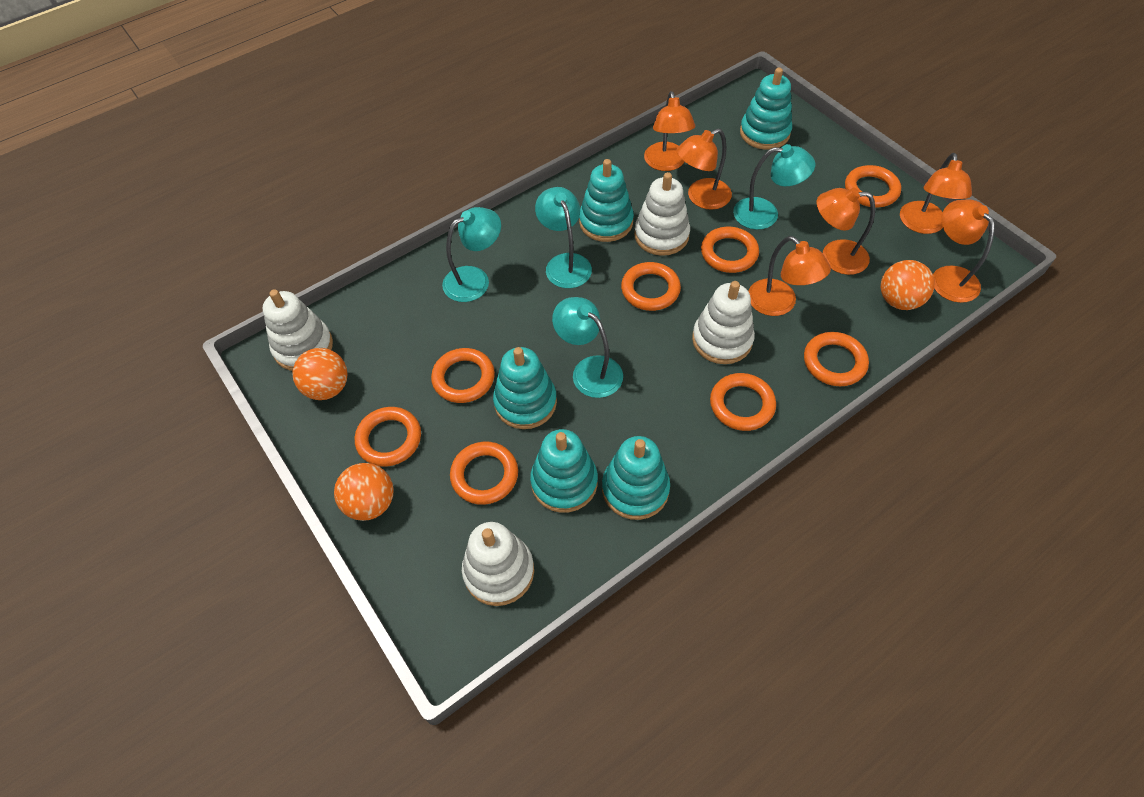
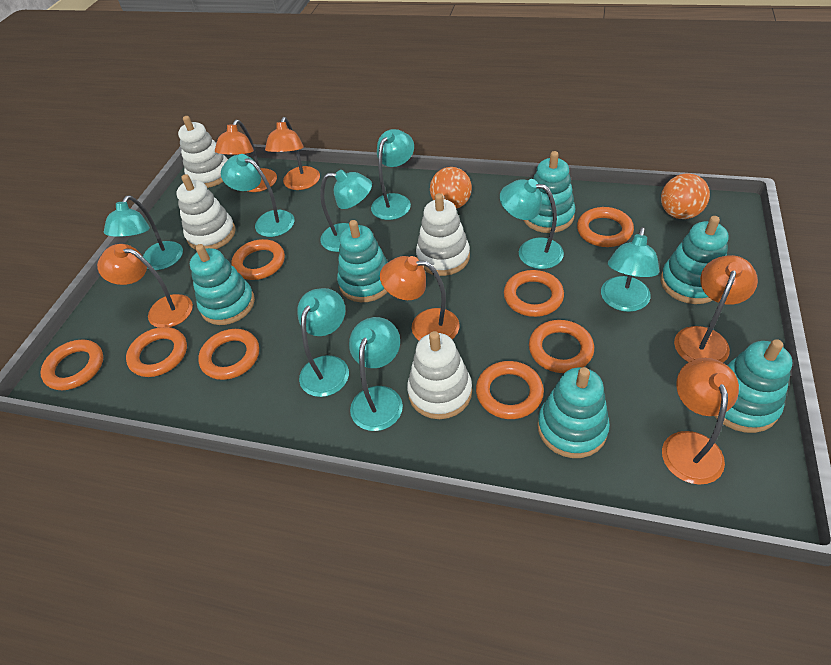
orange ball: 3 -> 2
turquoise lamp: 4 -> 8
turquoise stacking toy: 5 -> 6

